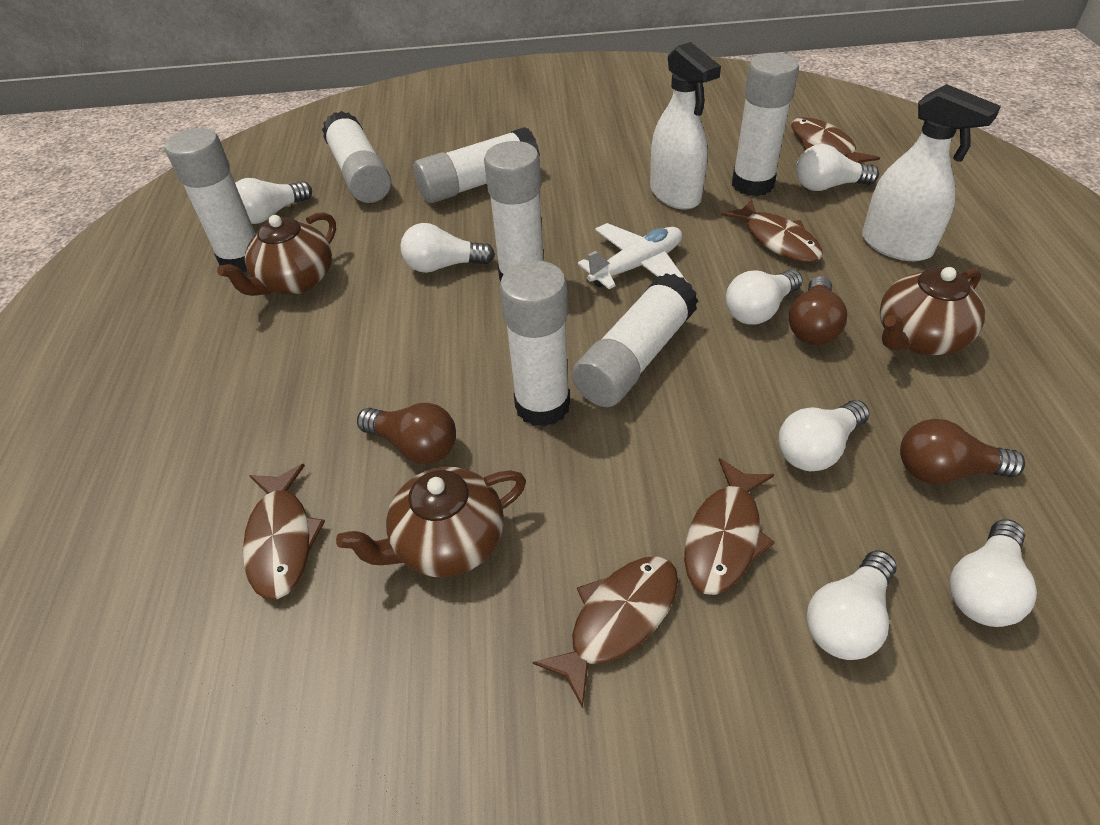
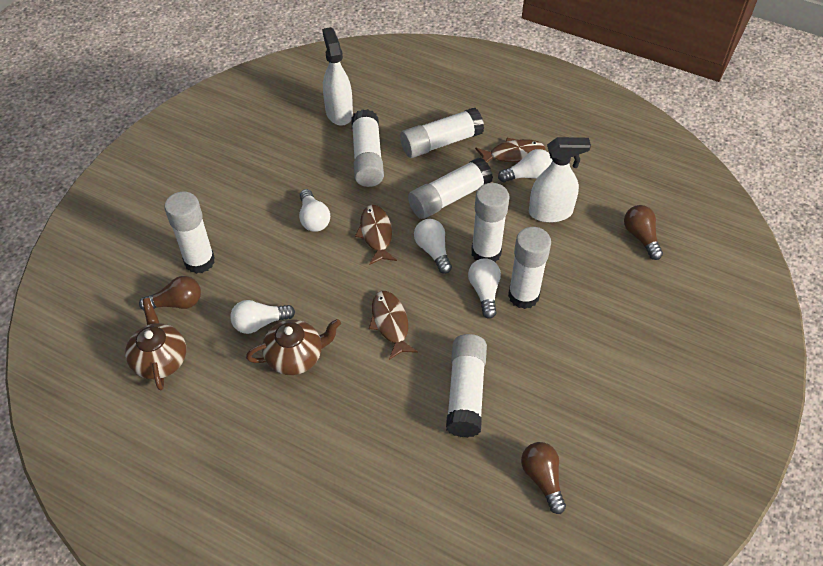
brown fish: 5 -> 3
brown teapot: 3 -> 2
white light bulb: 7 -> 5
white plane: 1 -> 0

